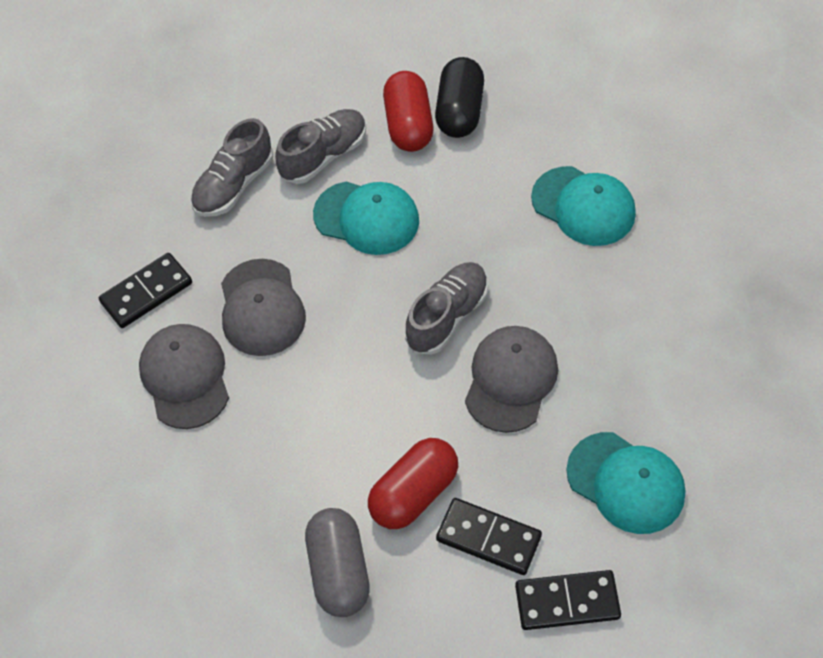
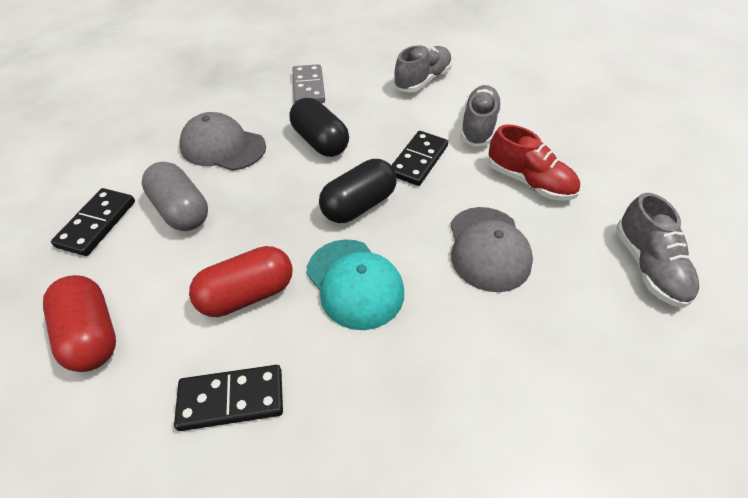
black capsule: 1 -> 2
grey cap: 3 -> 2
grey domino: 0 -> 1
red shoe: 0 -> 1
turquoise cap: 3 -> 1

